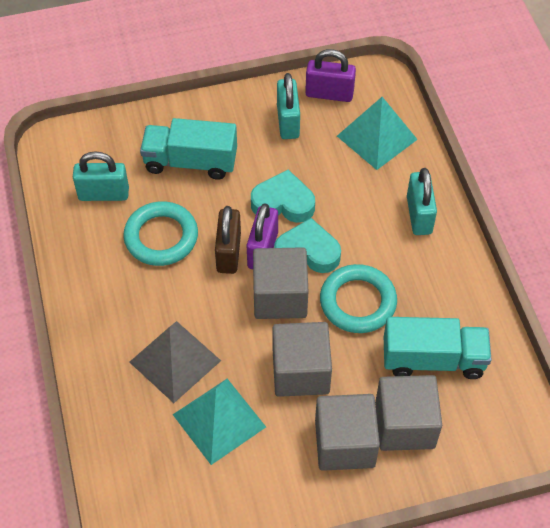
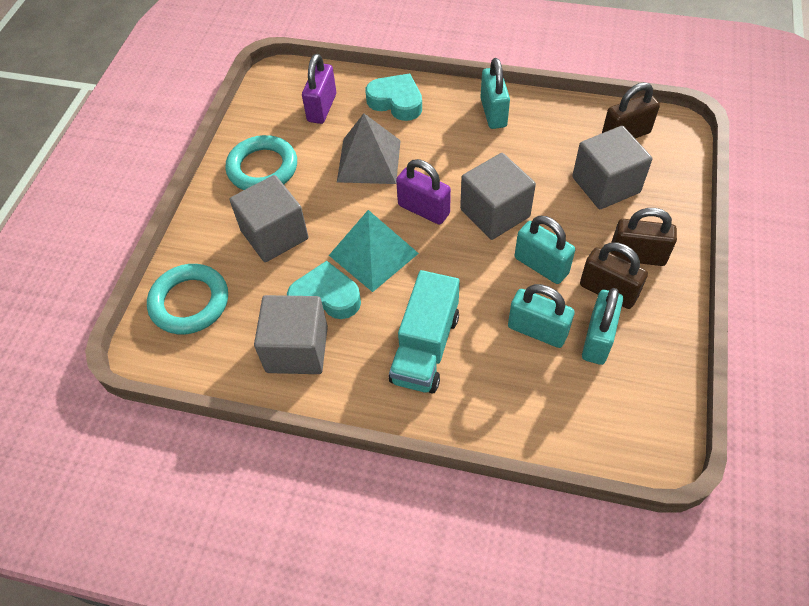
brown padlock: 1 -> 3
turquoise padlock: 3 -> 4
turquoise pyramid: 2 -> 1
turquoise truck: 2 -> 1

